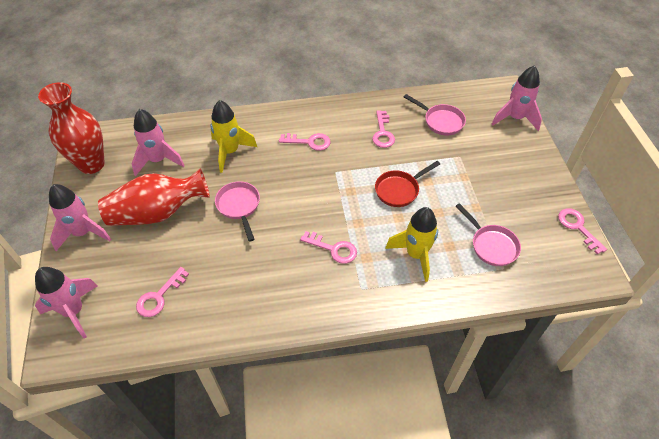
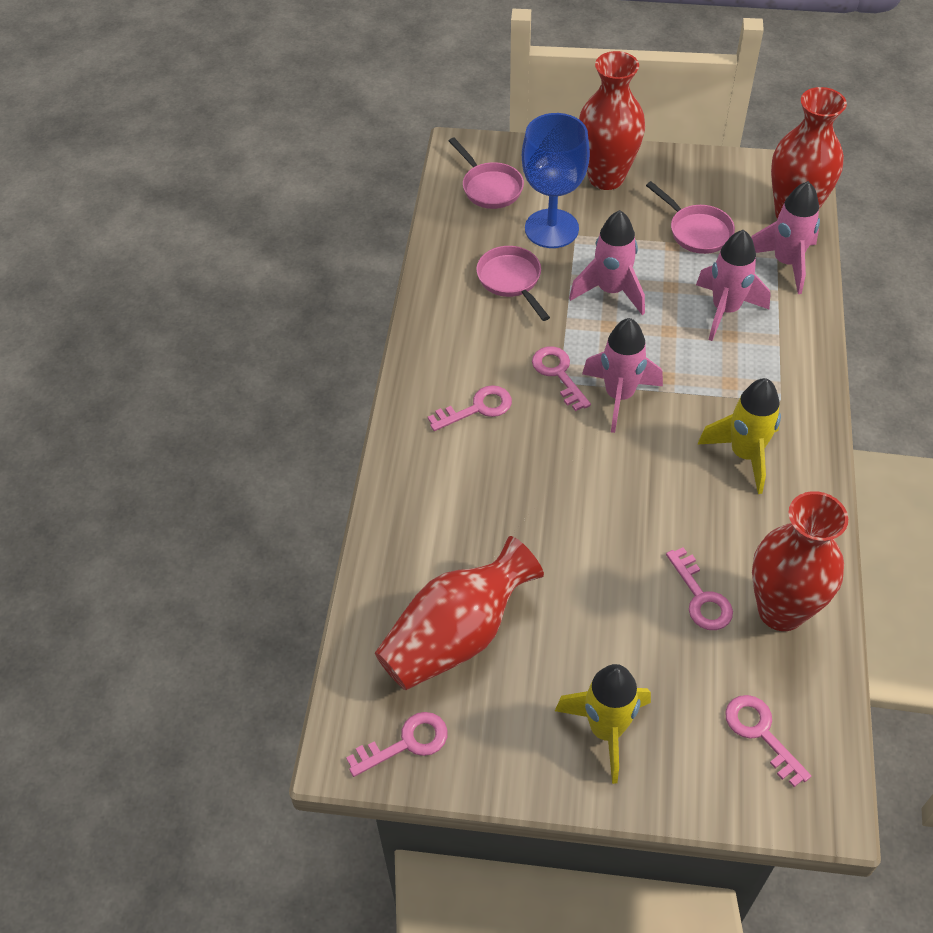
blue goblet: 0 -> 1
red pan: 1 -> 0
red vase: 2 -> 4

